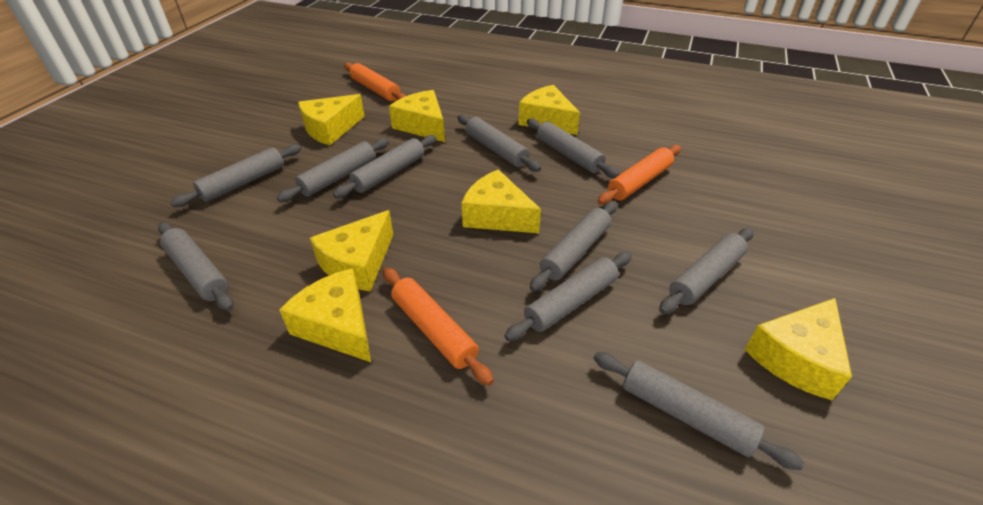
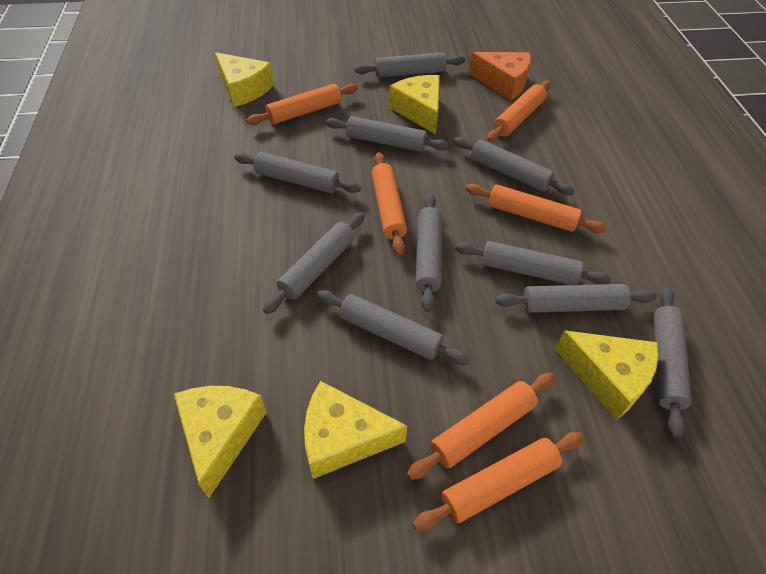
orange cheese: 0 -> 1
orange rolling pin: 3 -> 6
yellow cheese: 7 -> 5

